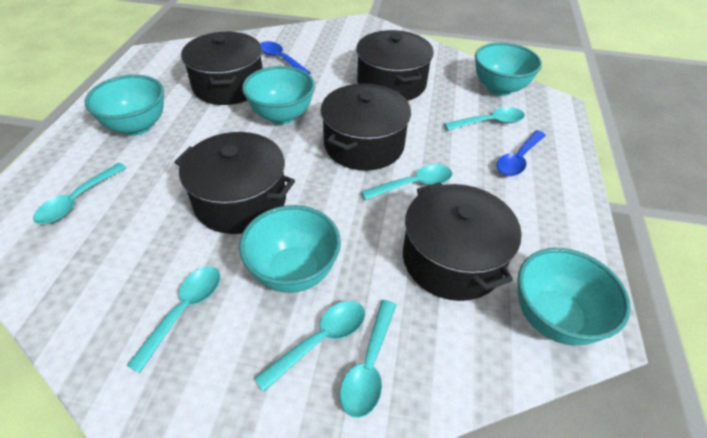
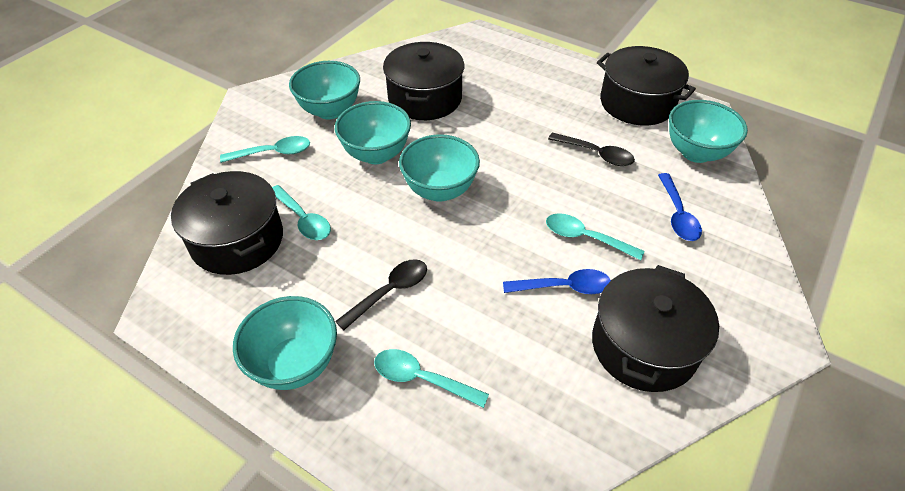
black pot: 5 -> 4
black spoon: 0 -> 2
turquoise spoon: 6 -> 4

